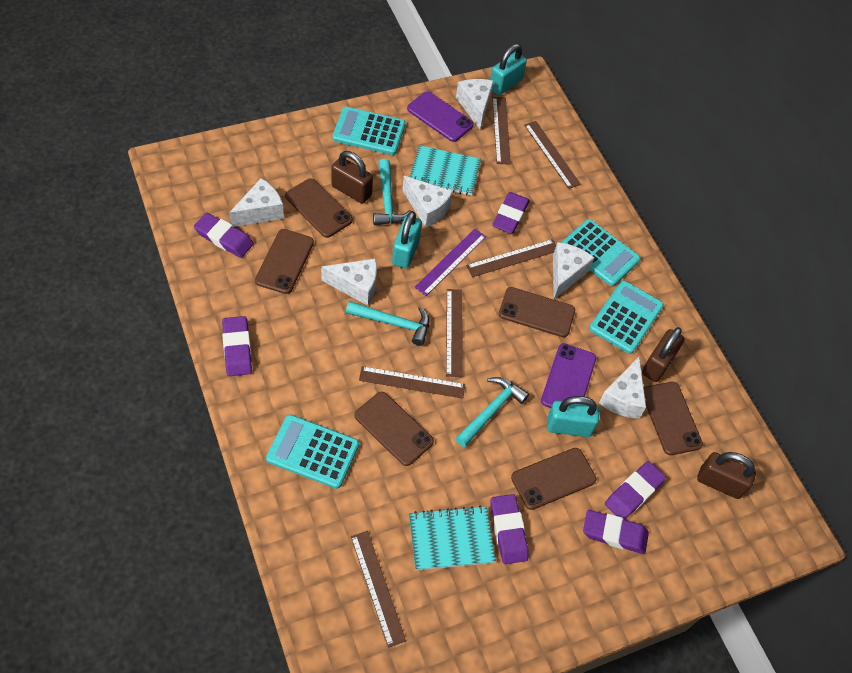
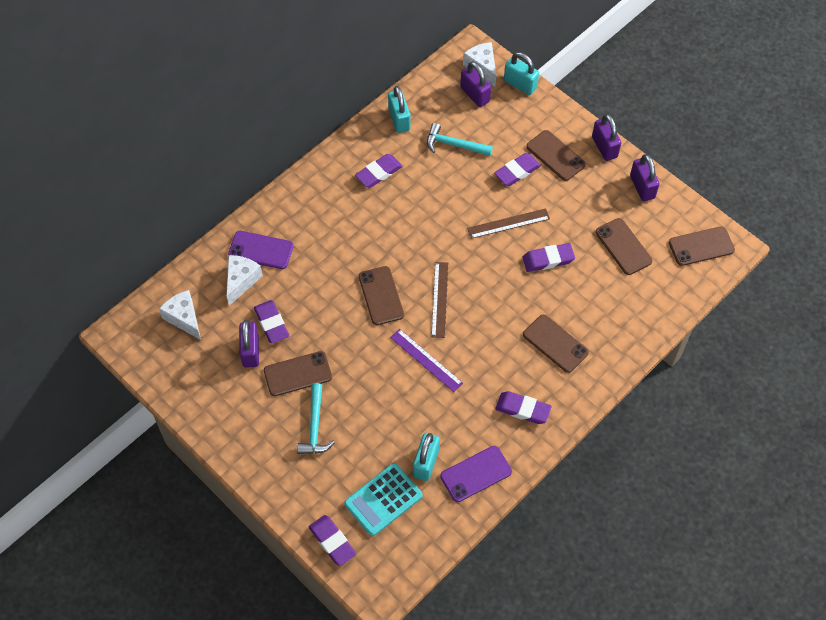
brown padlock: 3 -> 0
brown ruler: 6 -> 2
purple padlock: 0 -> 4
turquoise calculator: 4 -> 1
turquoise hammer: 3 -> 2
turquoise notebook: 2 -> 0
white cheese: 6 -> 3

